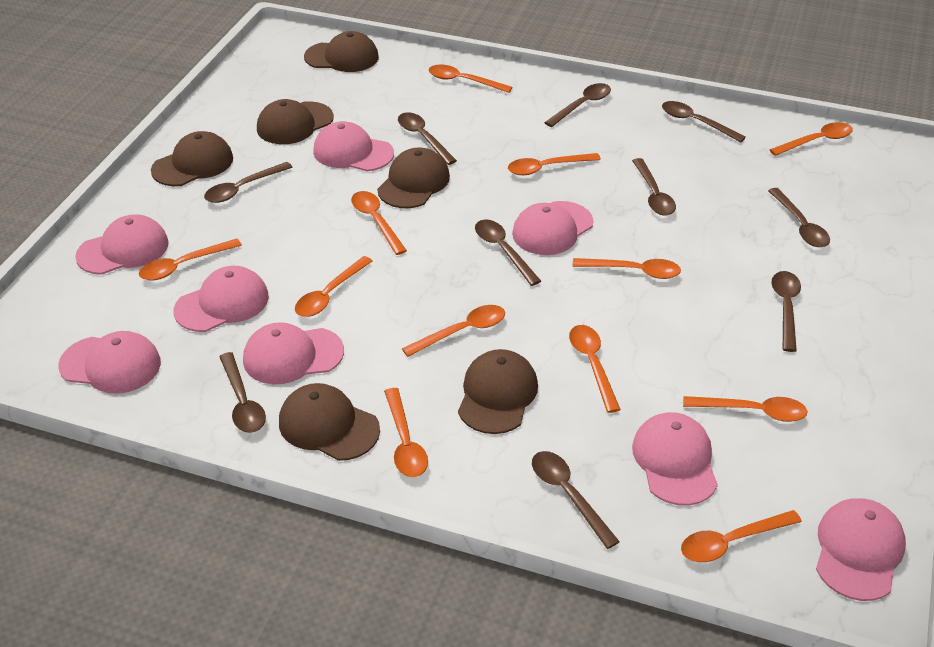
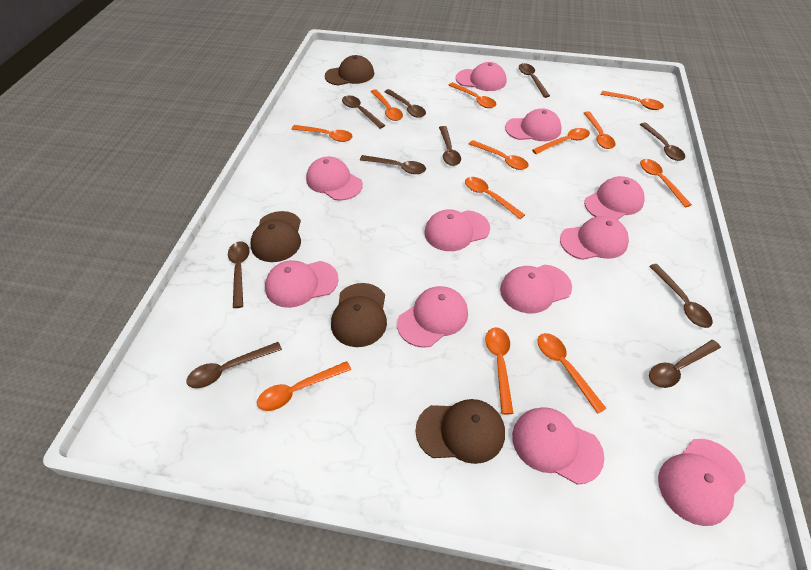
brown cap: 6 -> 4
pink cap: 8 -> 11

